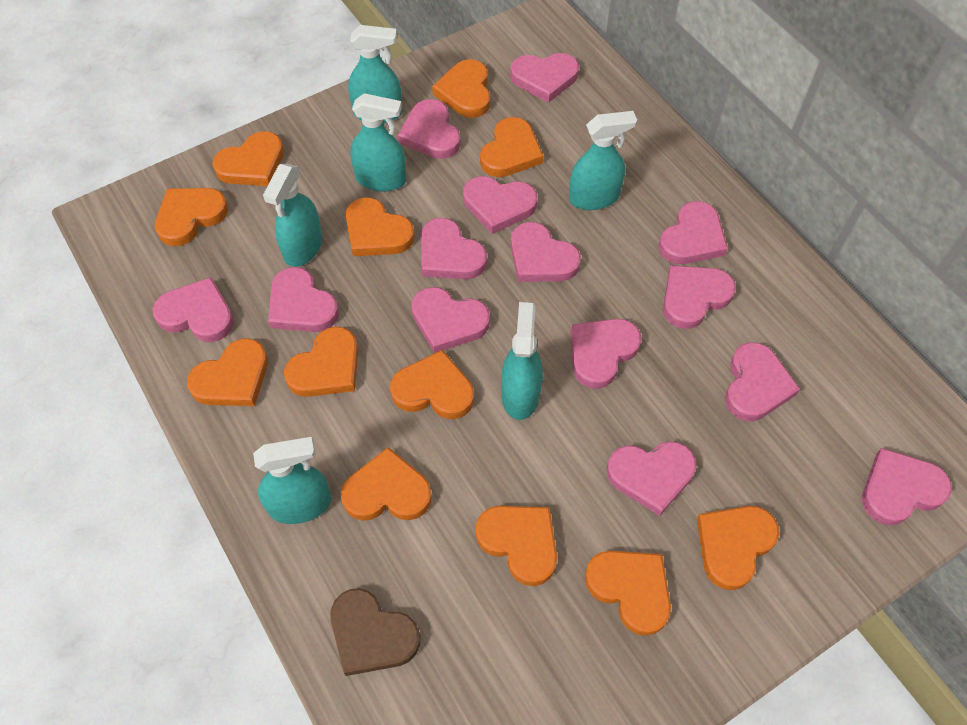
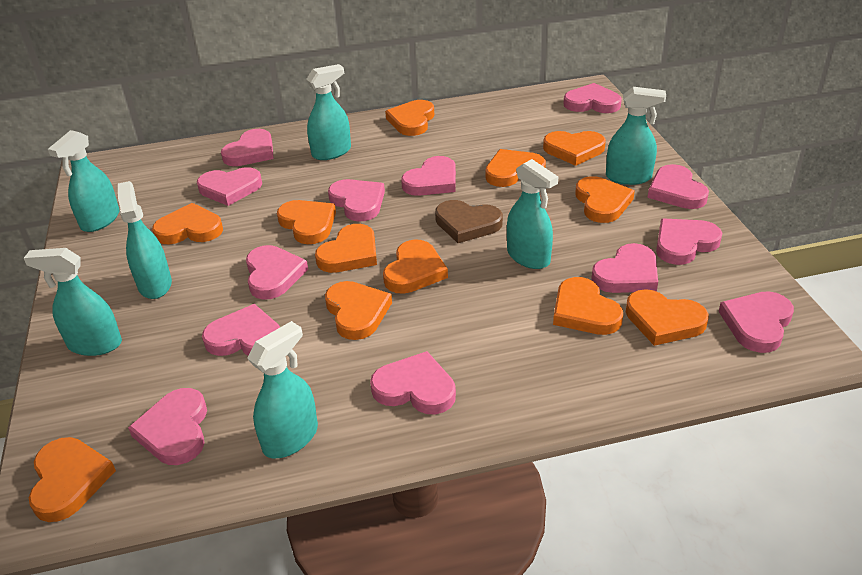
pink heart: 14 -> 13
turquoise spray bottle: 6 -> 7

